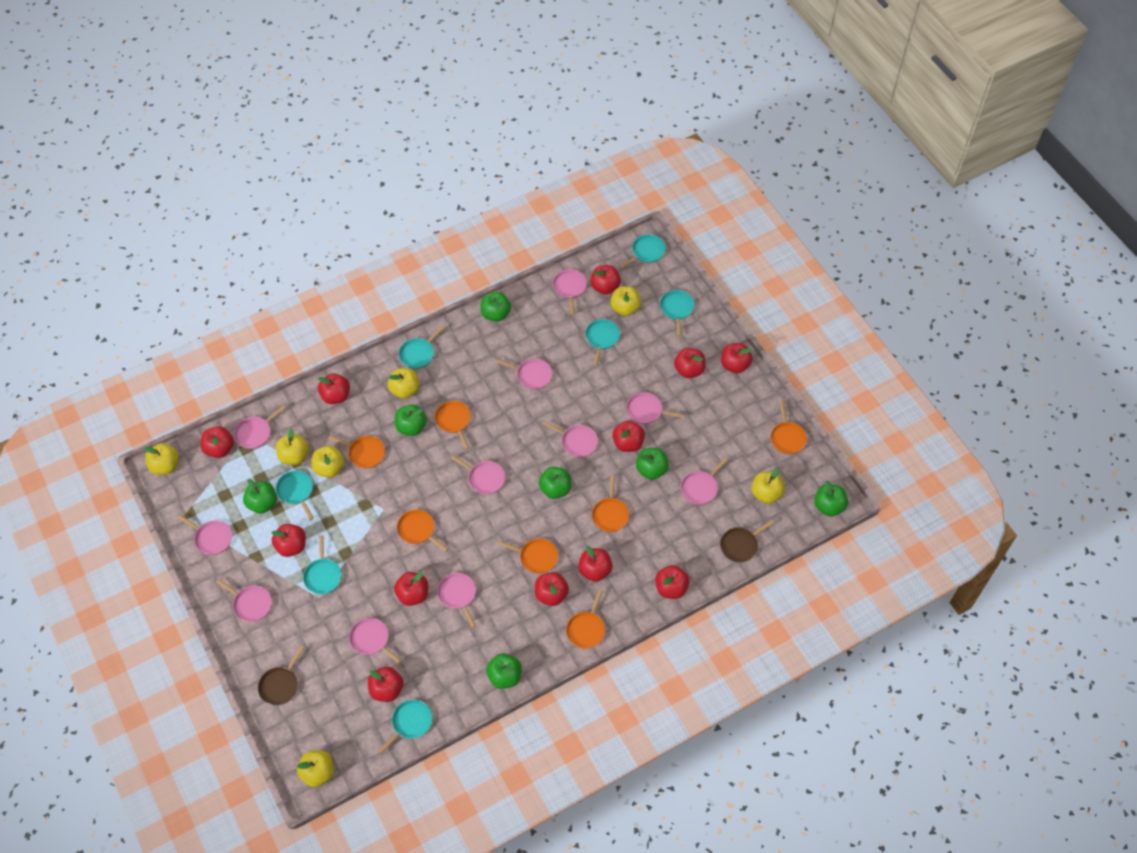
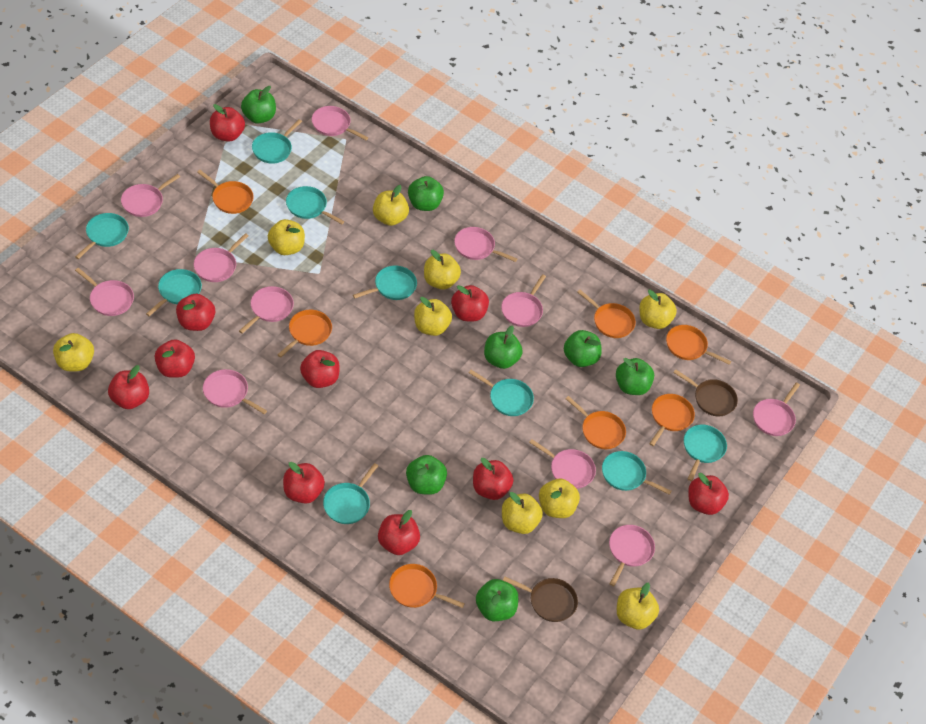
red apple: 12 -> 10
turquoise pan: 7 -> 9
yellow apple: 7 -> 9

